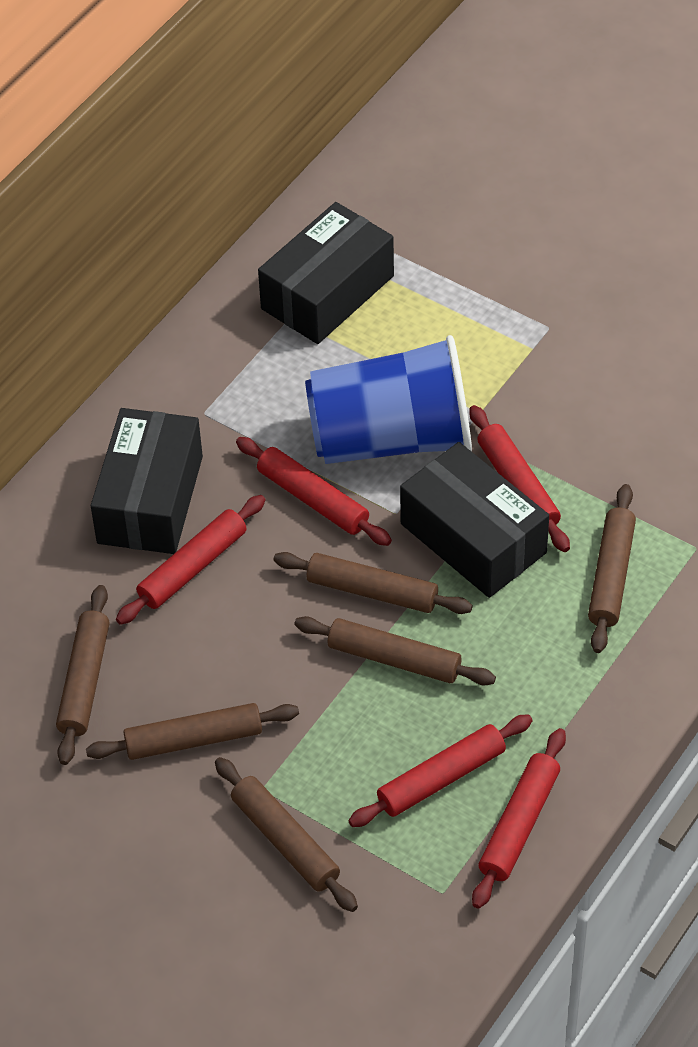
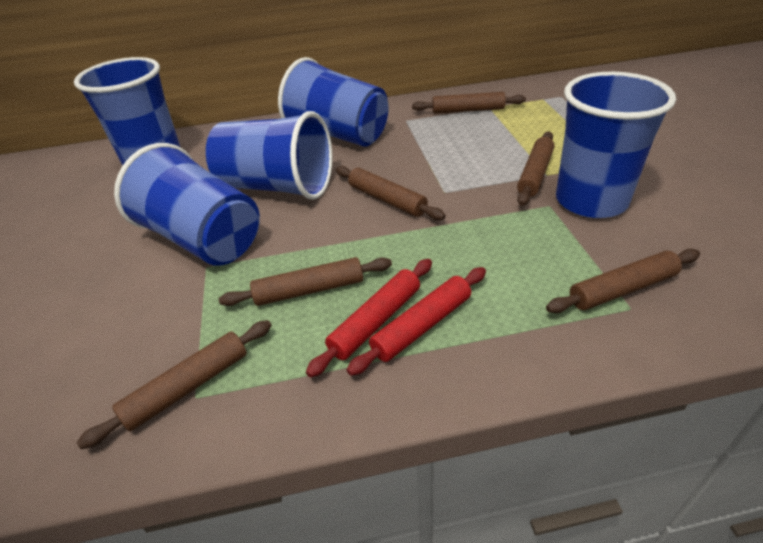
black box: 3 -> 0
blue cup: 1 -> 5
red rolling pin: 5 -> 2

